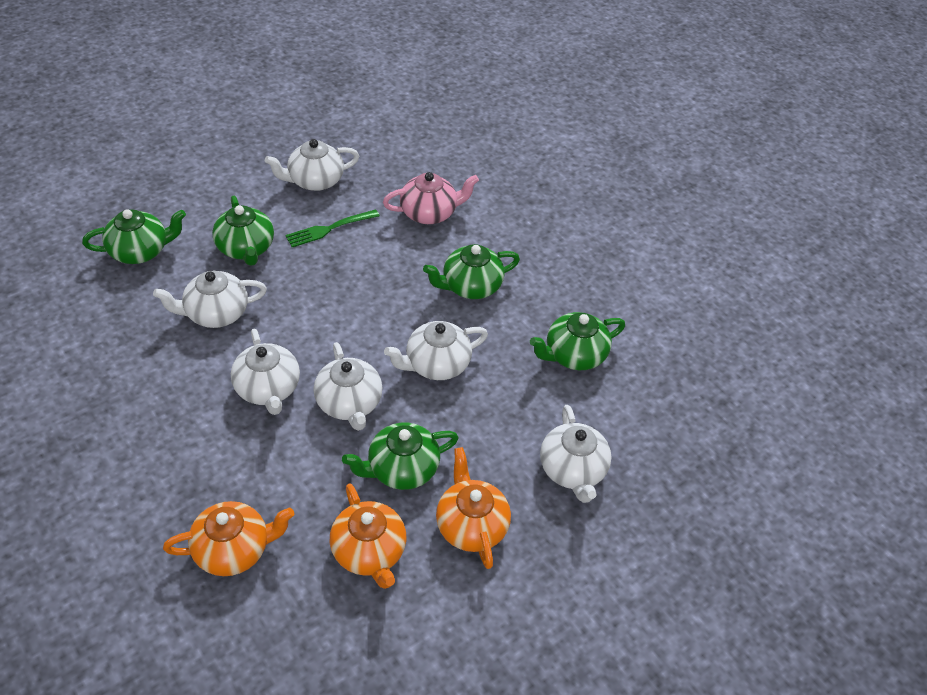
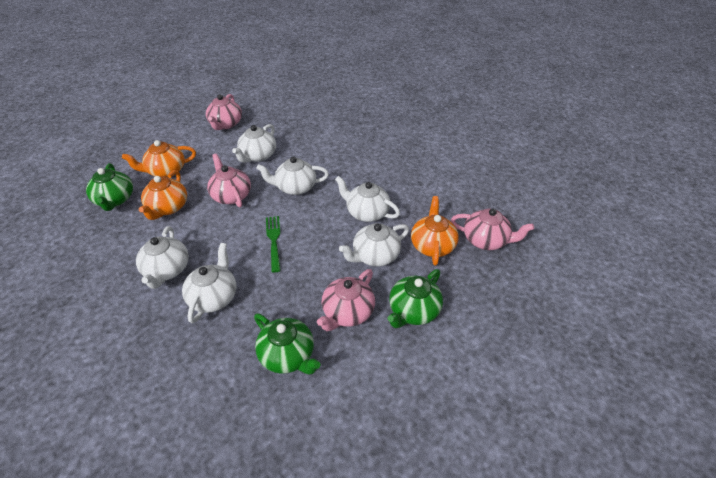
green teapot: 5 -> 3
pink teapot: 1 -> 4

